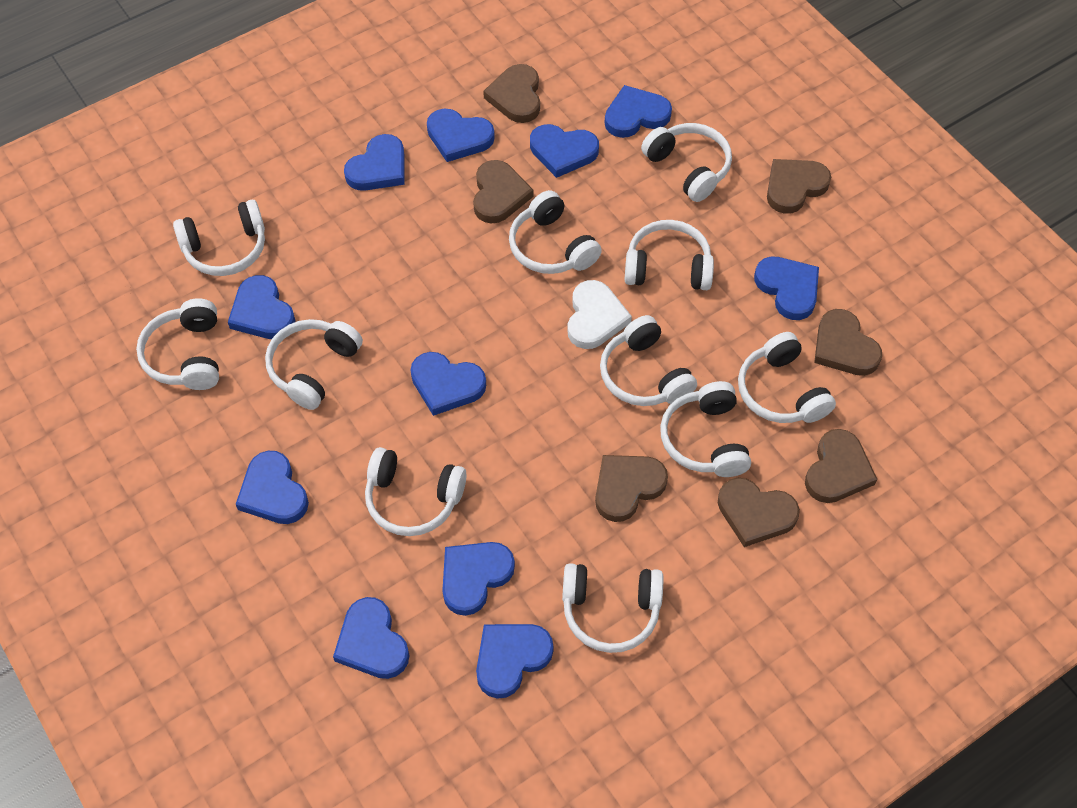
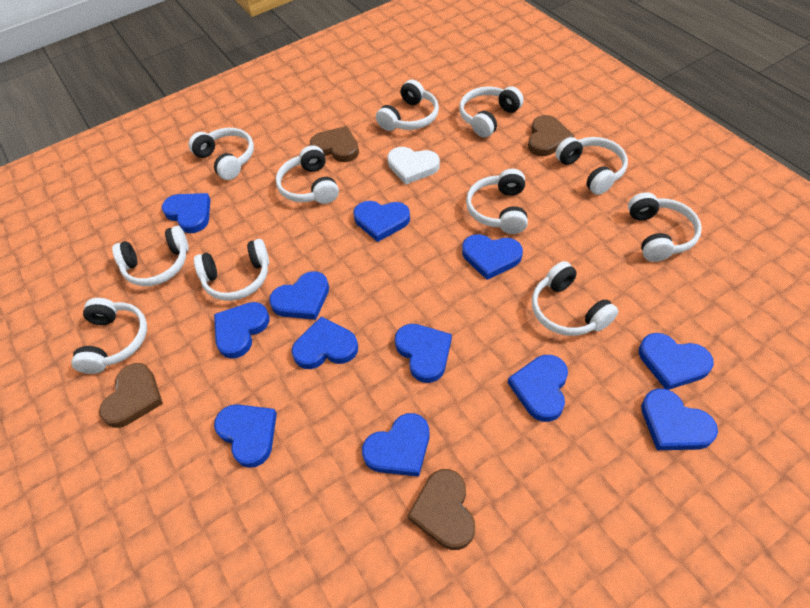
blue heart: 11 -> 12
brown heart: 7 -> 4

